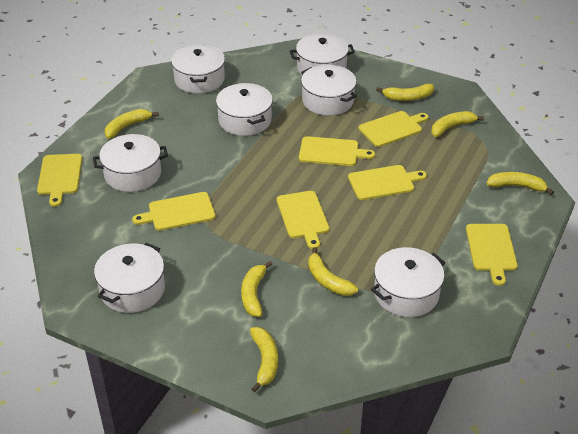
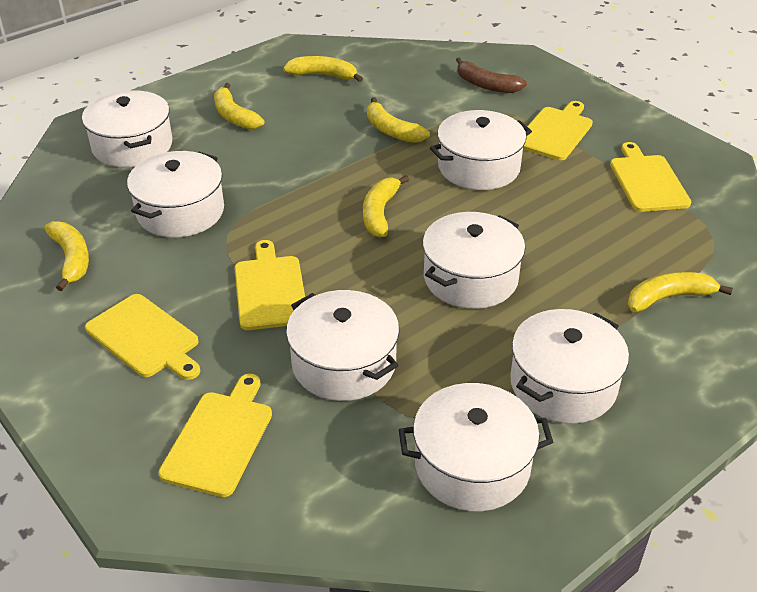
brown banana: 0 -> 1
yellow banana: 7 -> 6
yellow cutting board: 7 -> 5

